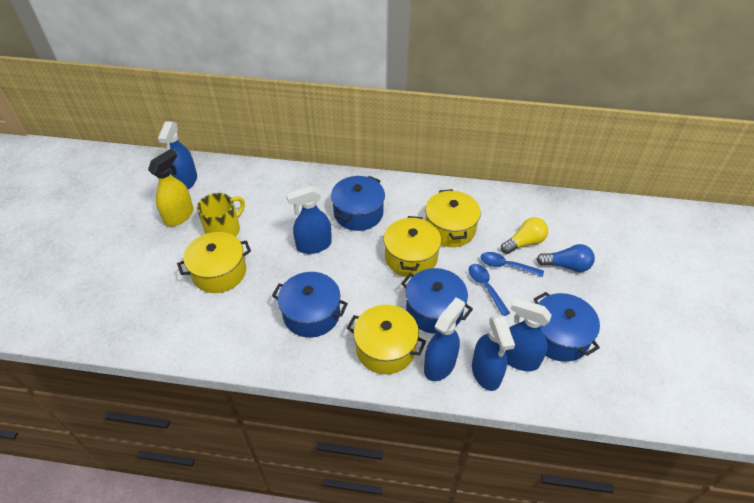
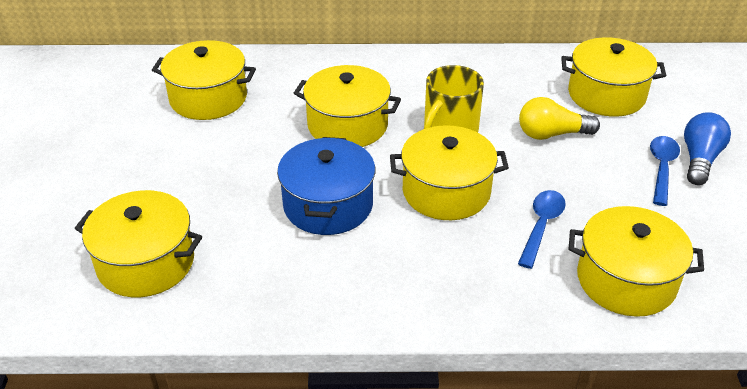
blue pot: 4 -> 1
blue spray bottle: 5 -> 0
yellow pot: 4 -> 6
yellow spray bottle: 1 -> 0

